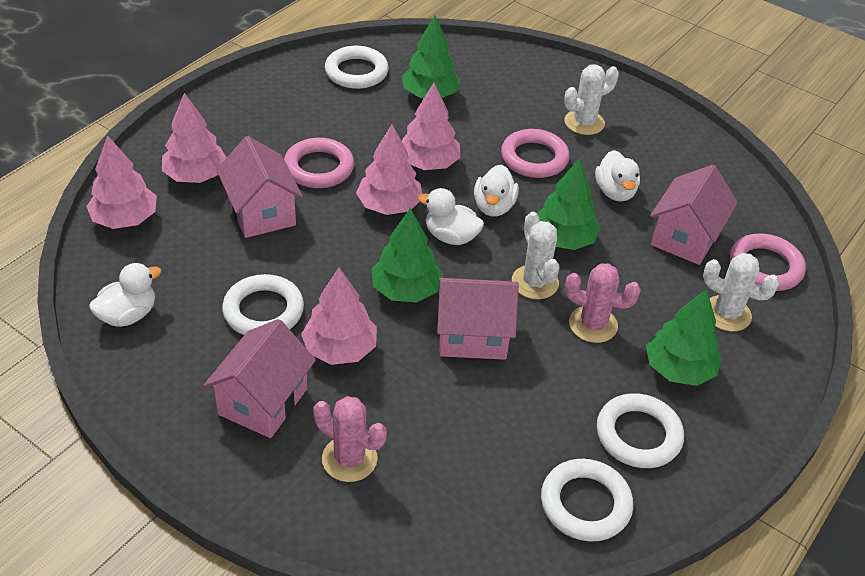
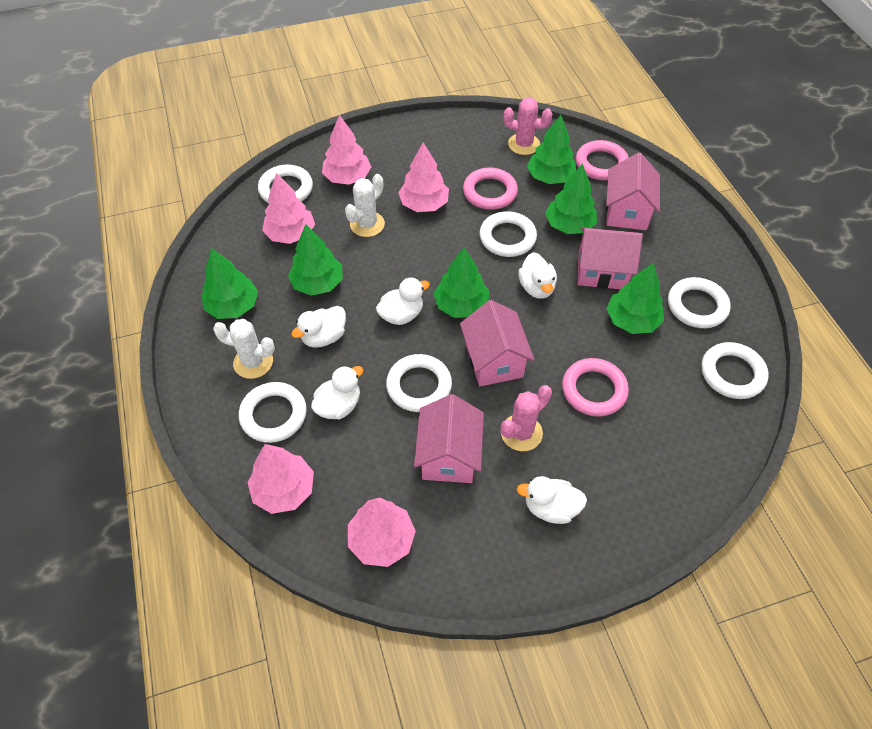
green tree: 4 -> 6
white cactus: 3 -> 2
white duck: 4 -> 5
white ring: 4 -> 6

